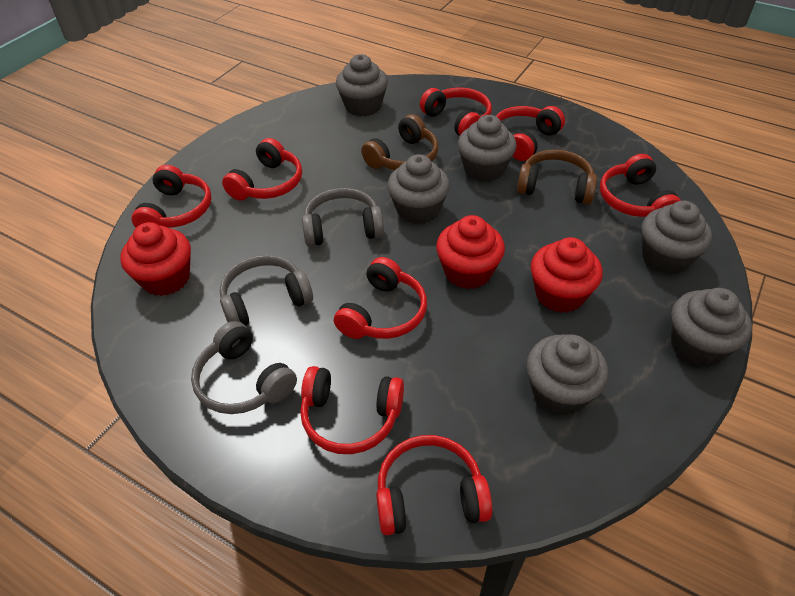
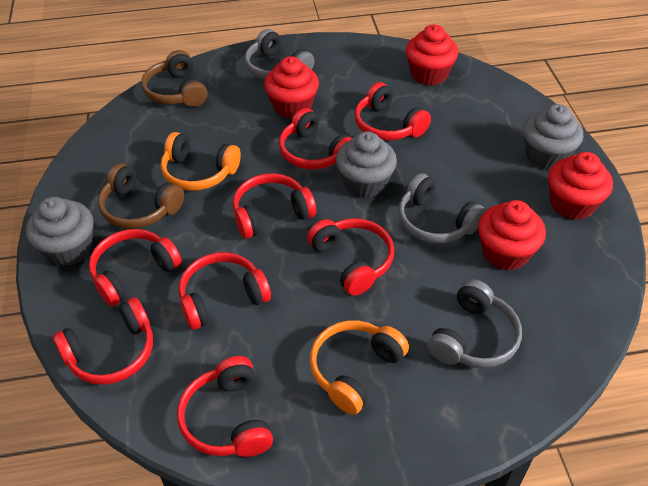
grey cupcake: 6 -> 3
orange headphones: 0 -> 2
red cupcake: 3 -> 4

